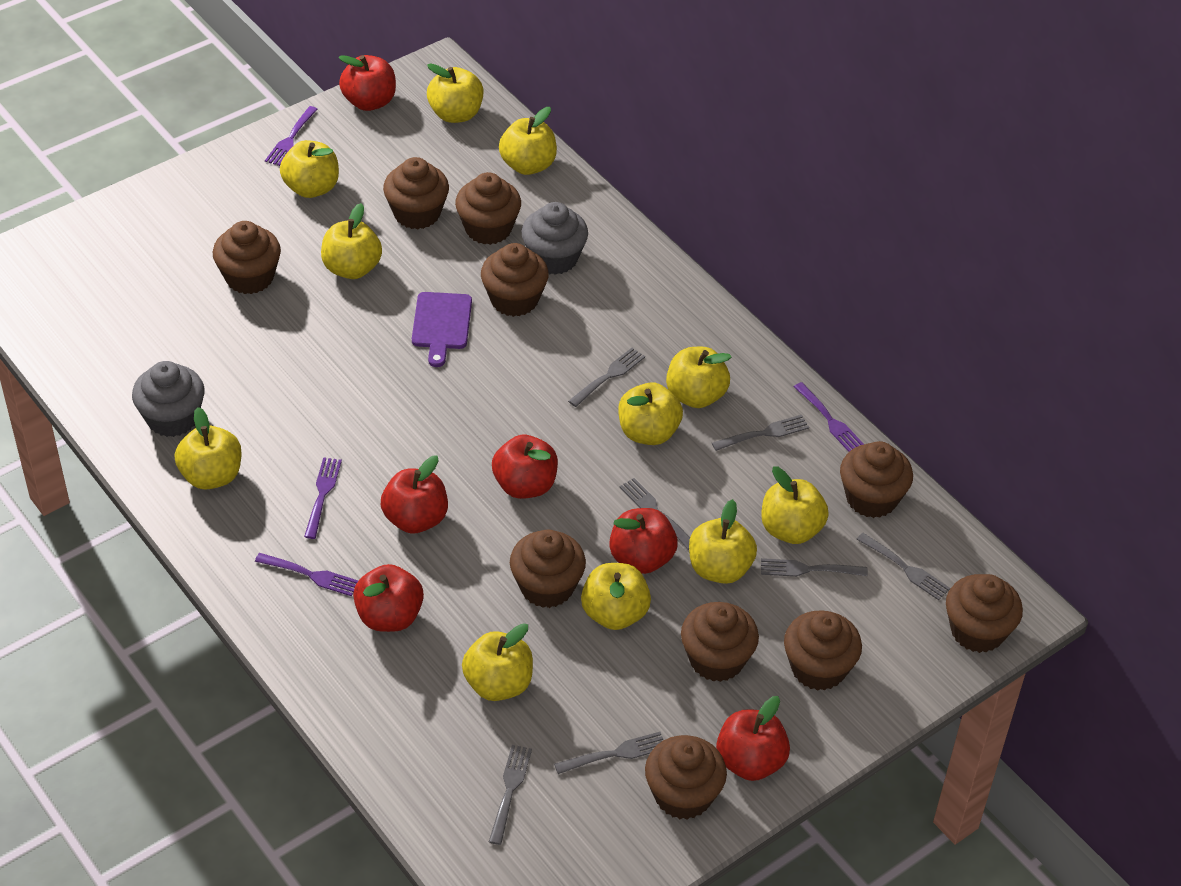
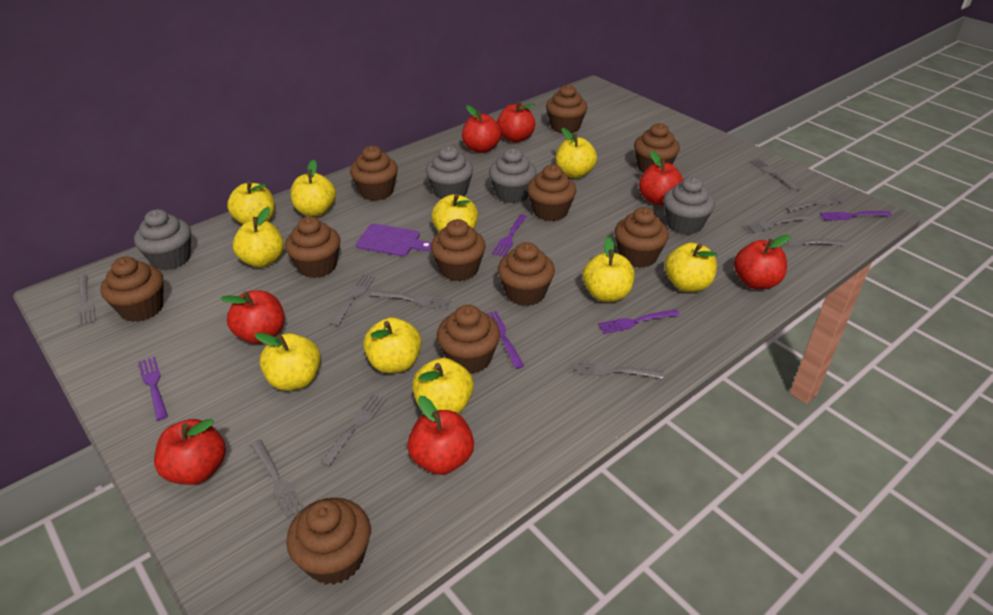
brown cupcake: 10 -> 11
grey cupcake: 2 -> 4
grey fork: 7 -> 10
purple fork: 4 -> 5
red apple: 6 -> 7
yellow apple: 11 -> 10

